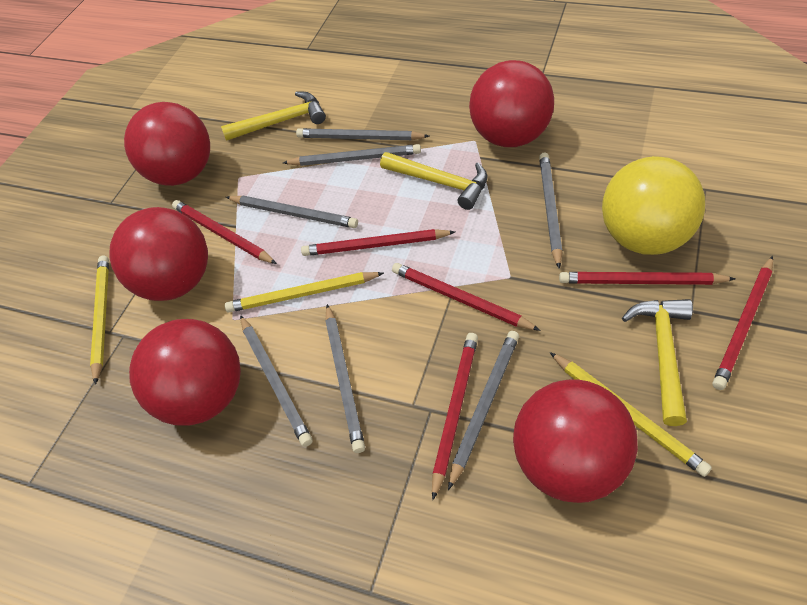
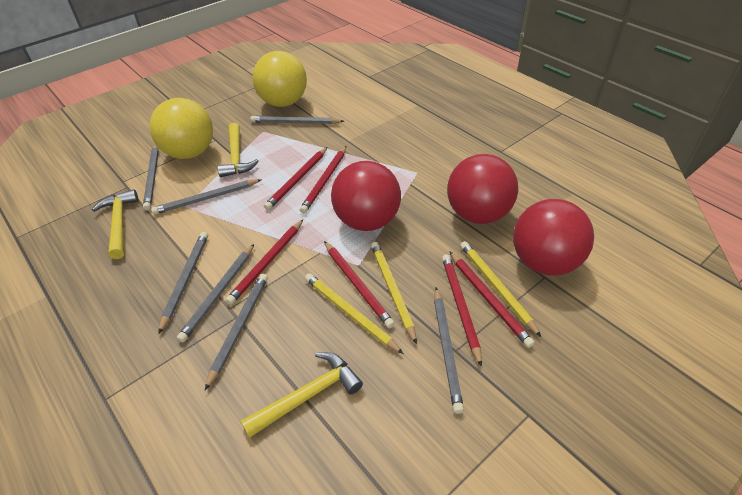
red ball: 5 -> 3
yellow ball: 1 -> 2

